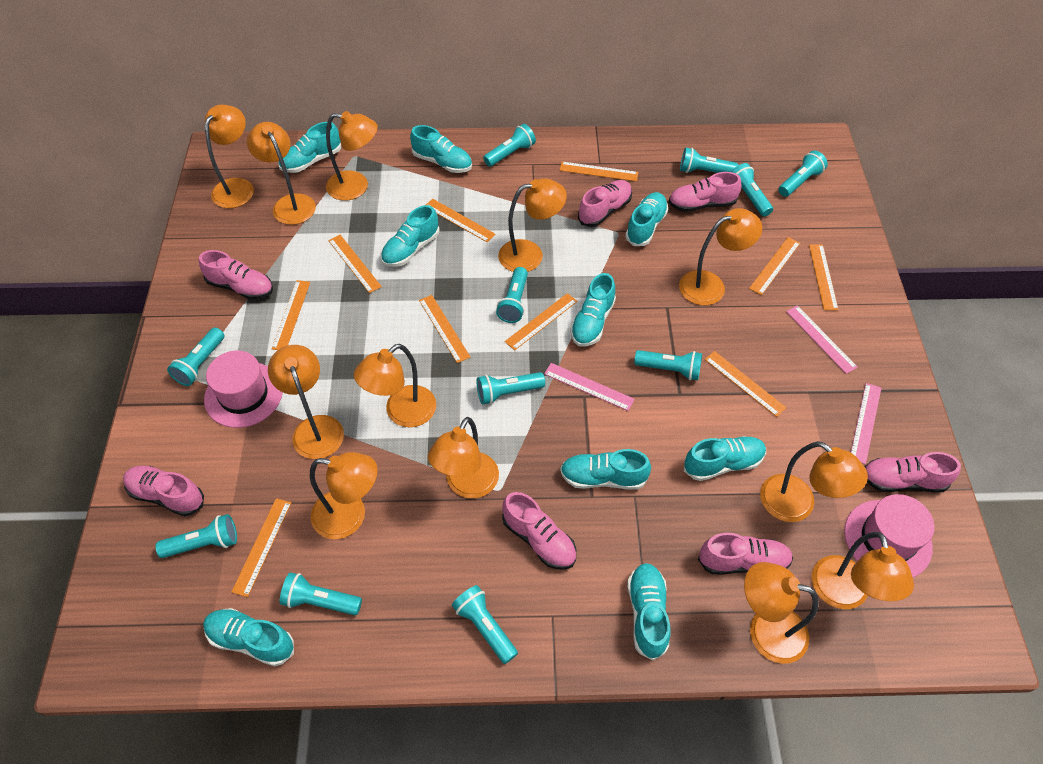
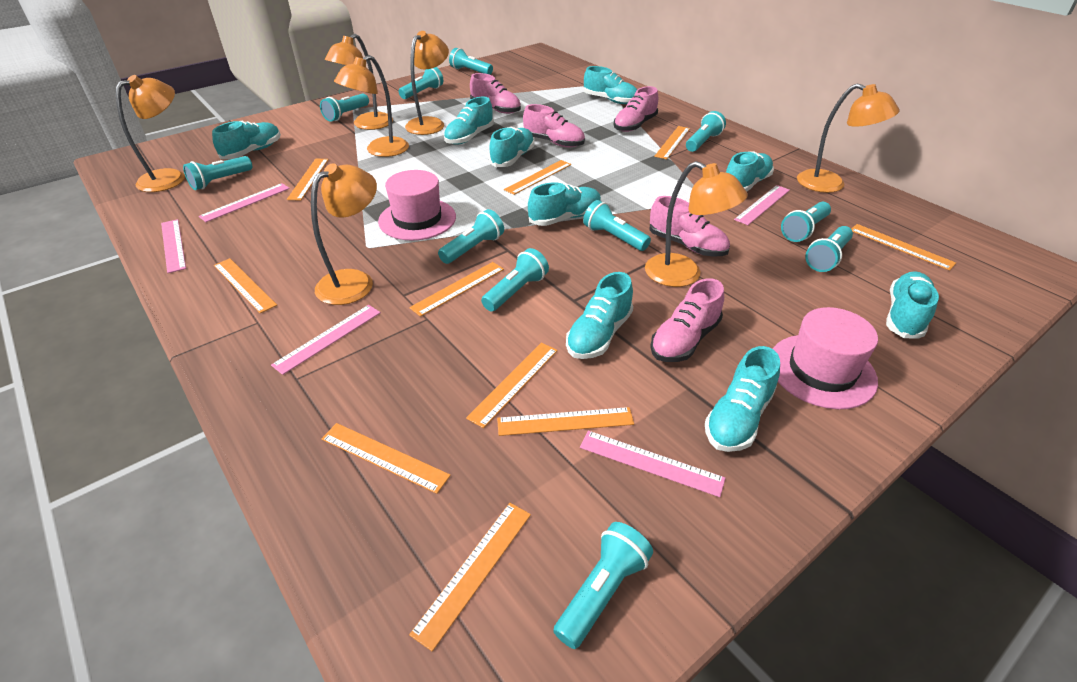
orange lamp: 12 -> 7
pink ruler: 3 -> 5
pink shoe: 7 -> 5

